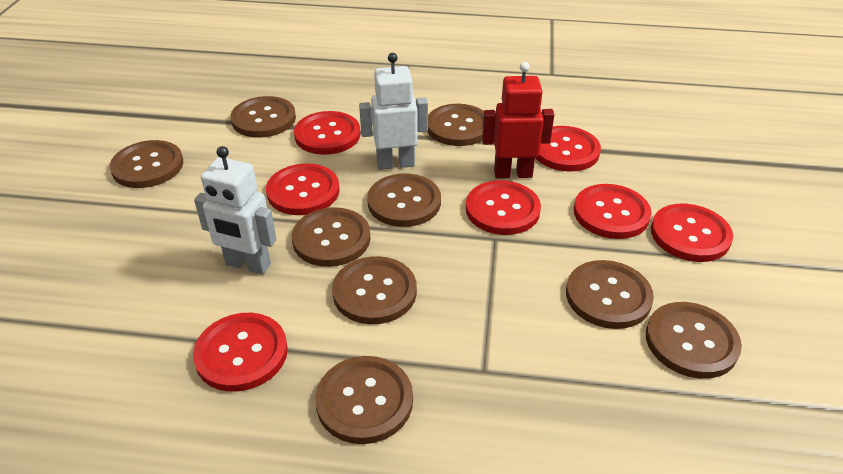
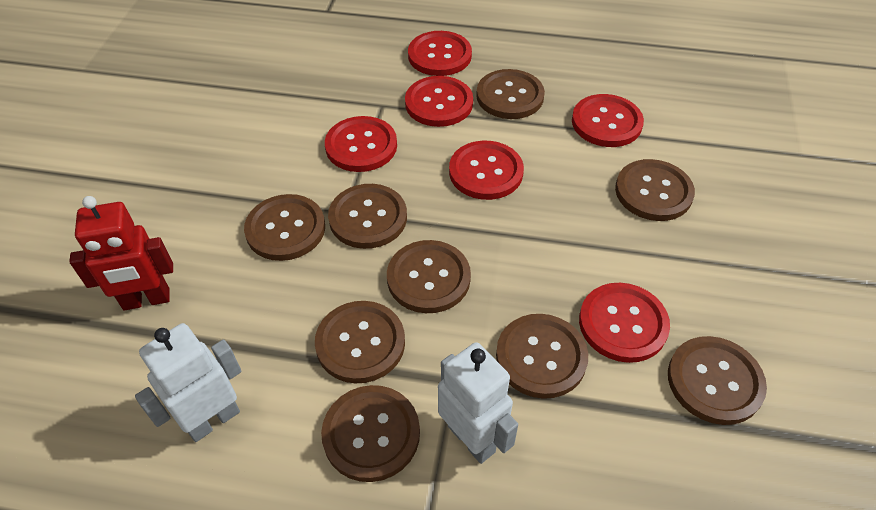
red button: 7 -> 6

